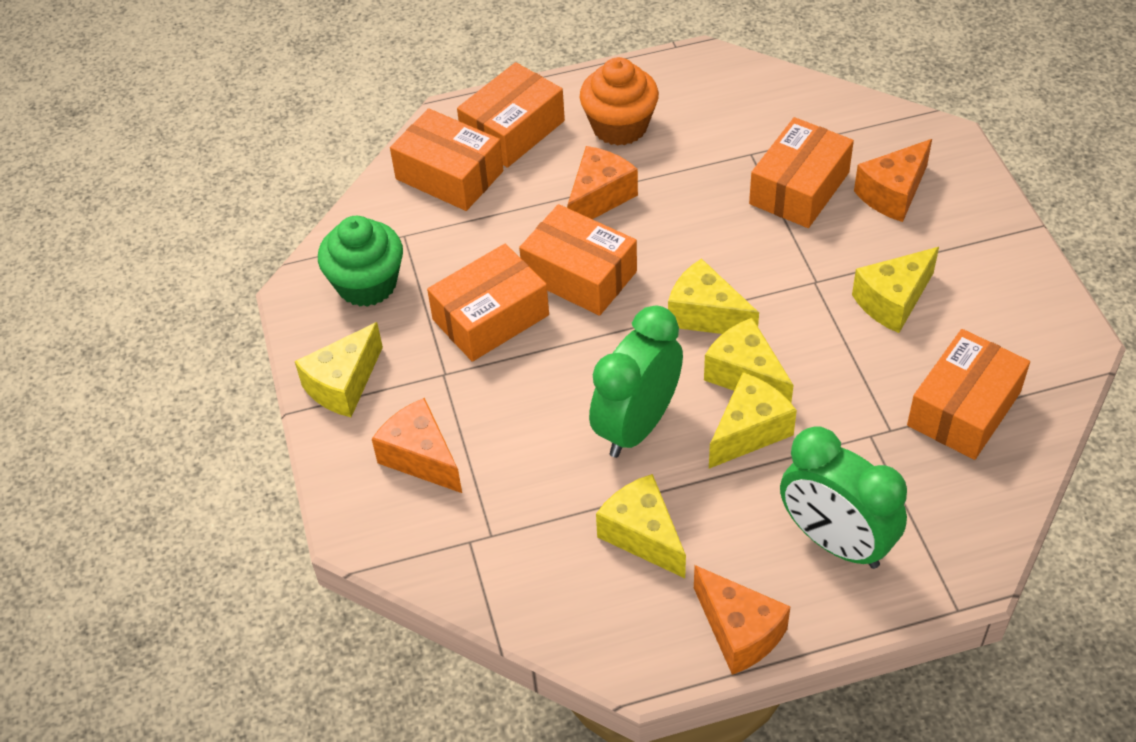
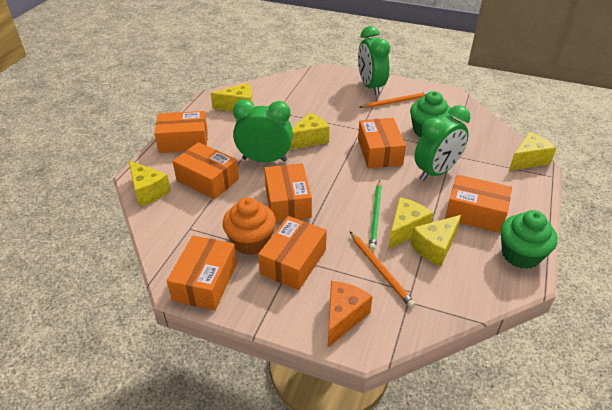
green clock: 2 -> 3
green cupcake: 1 -> 2
green pencil: 0 -> 1
orange box: 6 -> 7
orange cheese: 4 -> 1
orange pencil: 0 -> 2

